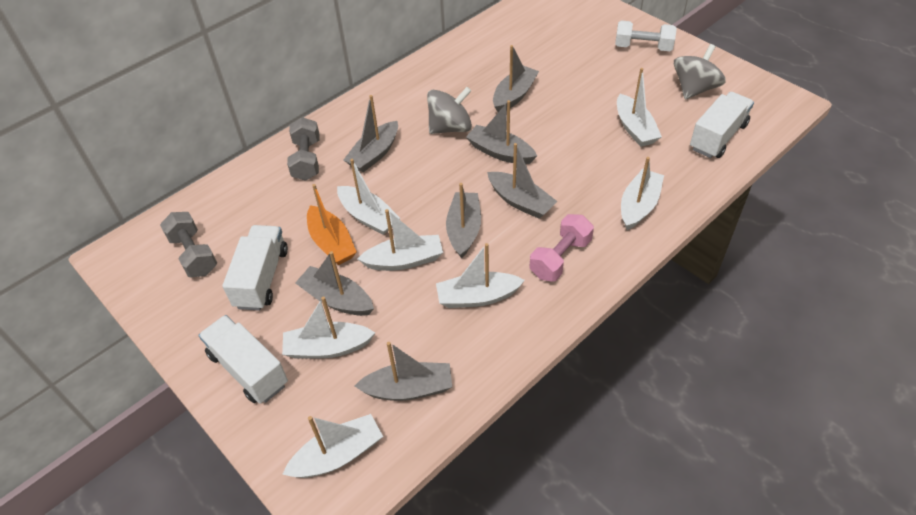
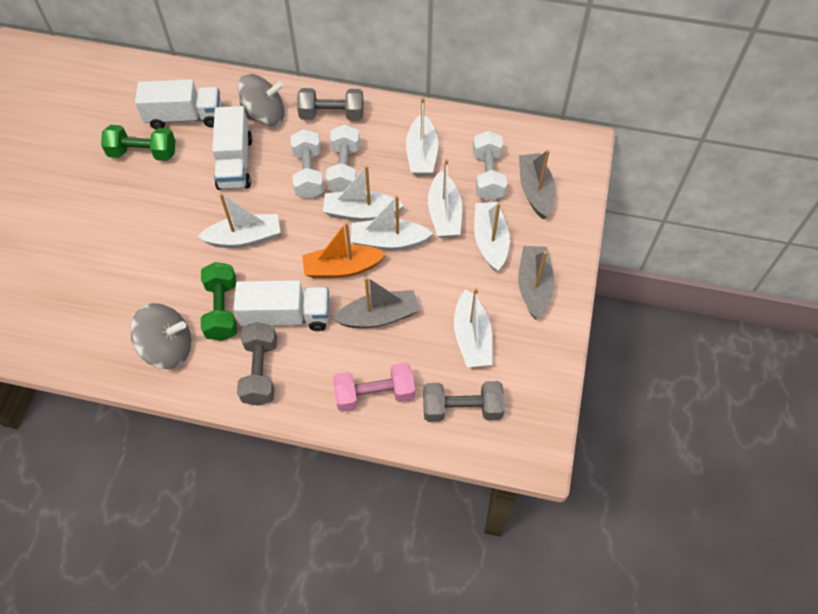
green dumbbell: 0 -> 2
grey boat: 7 -> 3
grey dumbbell: 2 -> 3
white dumbbell: 1 -> 3

